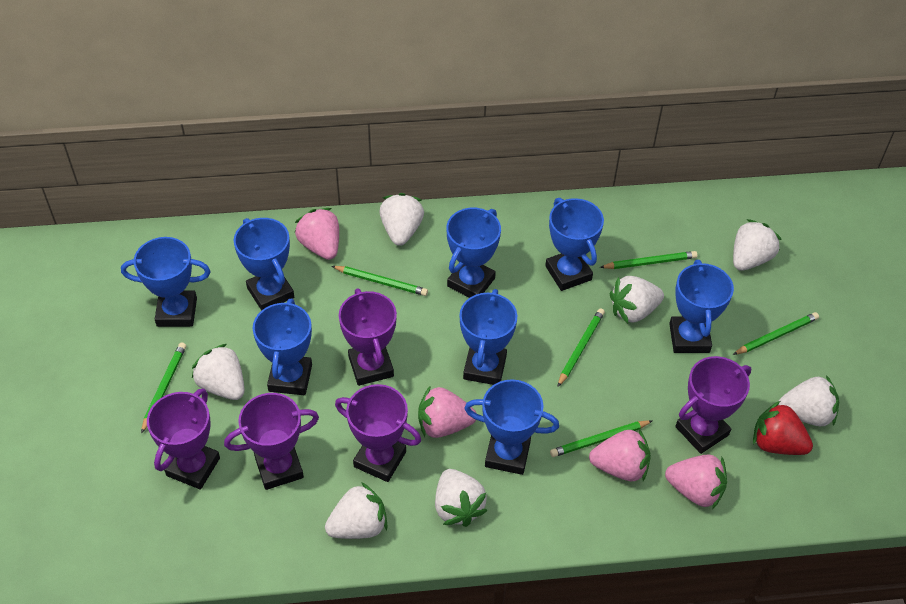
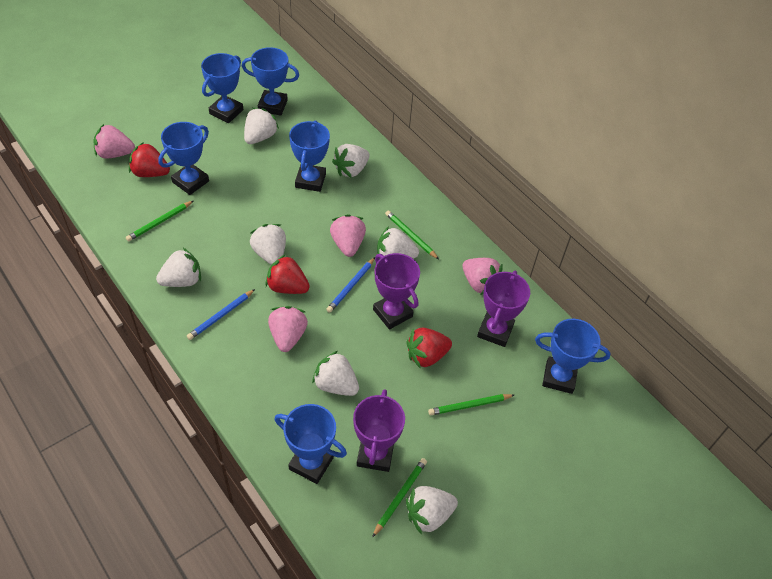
blue pencil: 0 -> 2
blue trophy: 8 -> 6
green pencil: 6 -> 4
purple trophy: 5 -> 3
red strawberry: 1 -> 3

